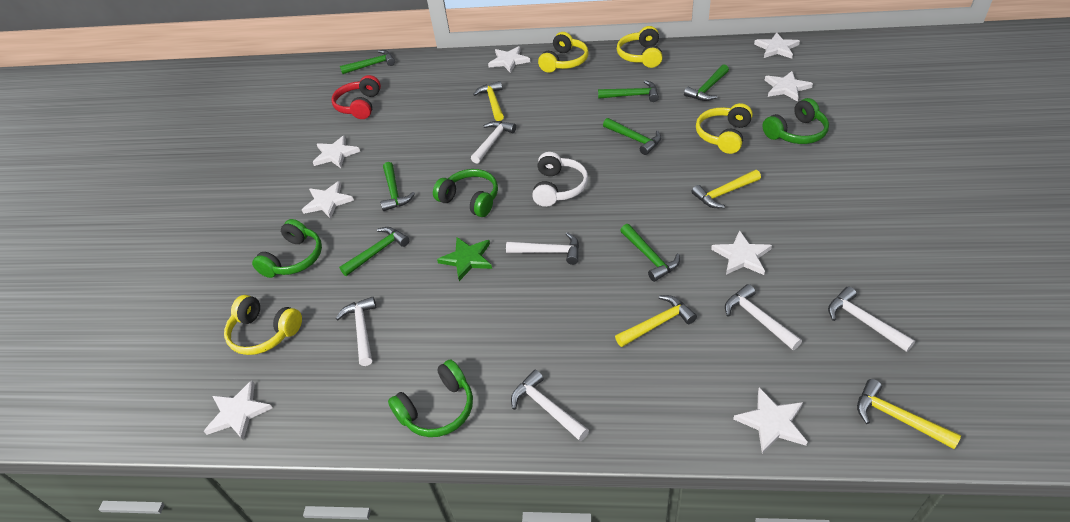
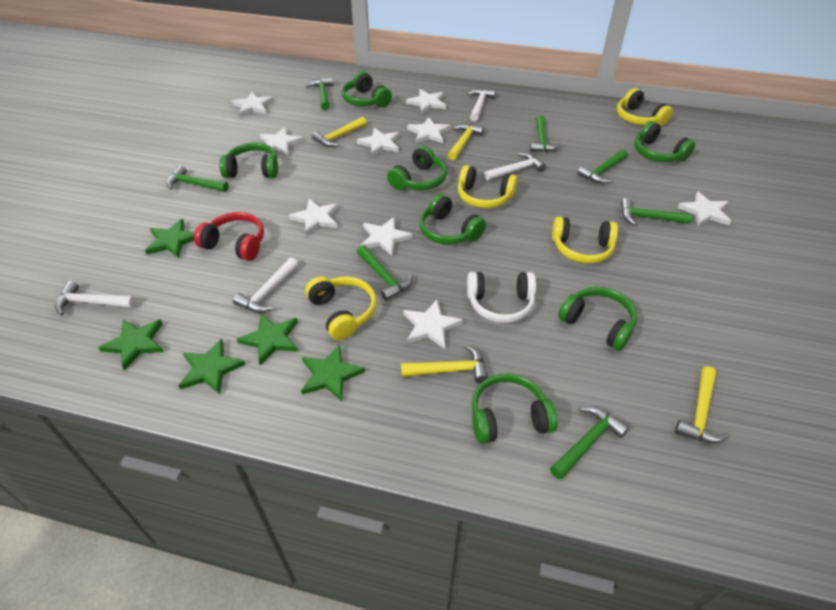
green headphones: 4 -> 7
green star: 1 -> 5
white hammer: 6 -> 4
white star: 8 -> 9

